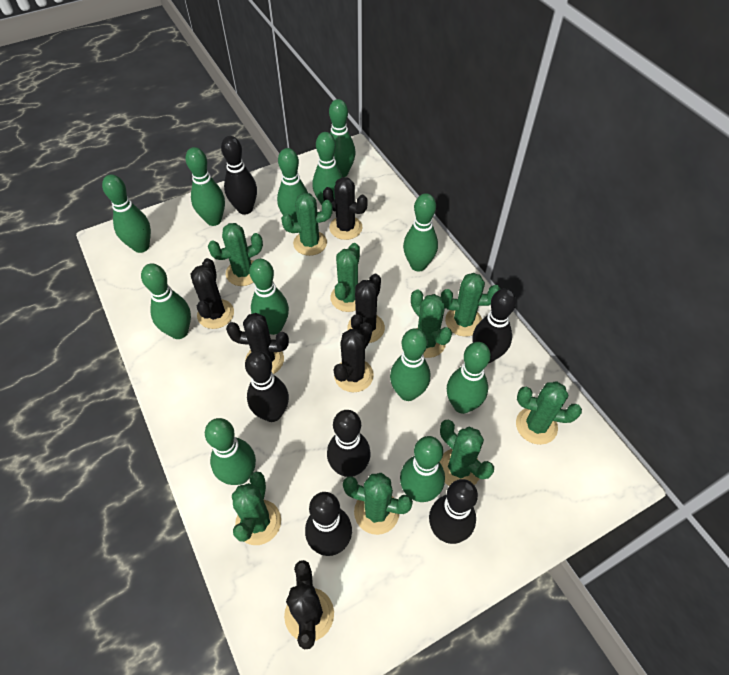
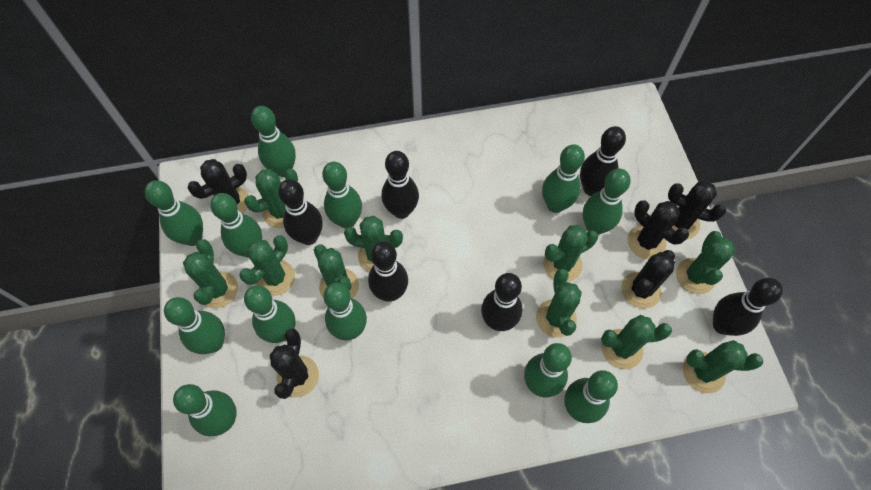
black cactus: 6 -> 5
green cactus: 9 -> 10

